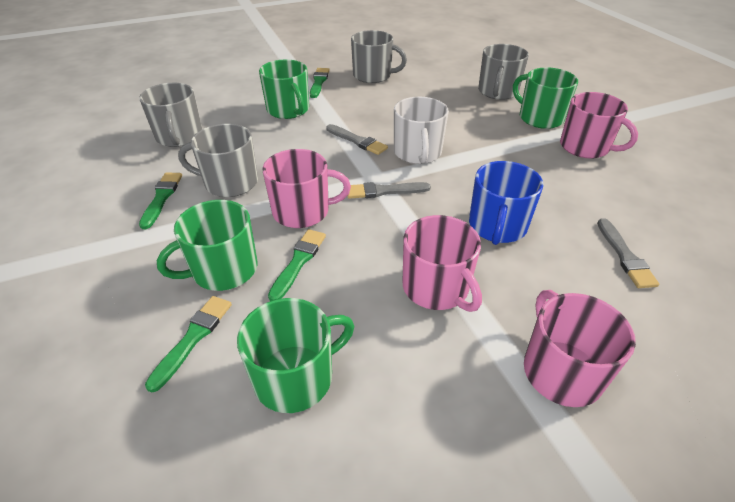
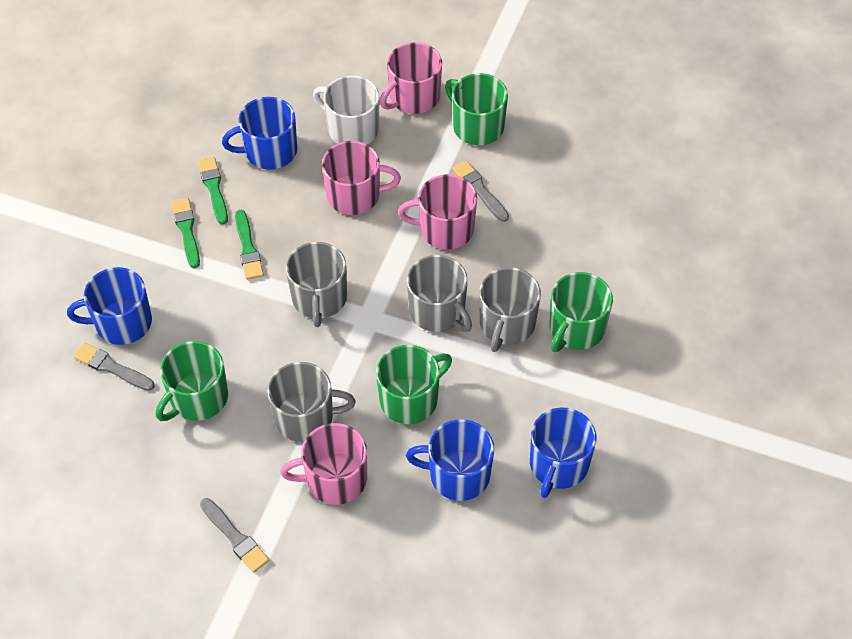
blue mug: 1 -> 4
green brush: 4 -> 3

